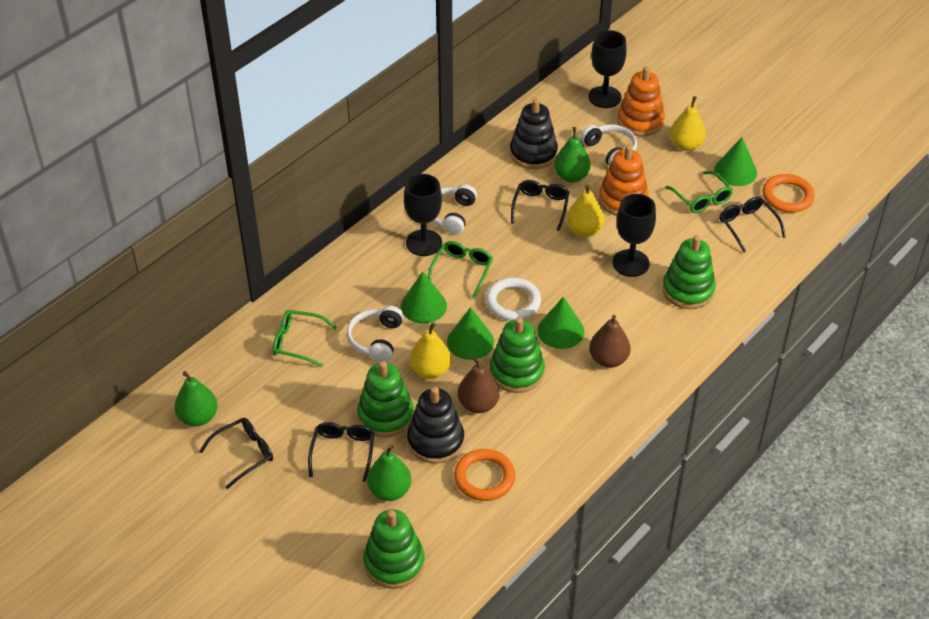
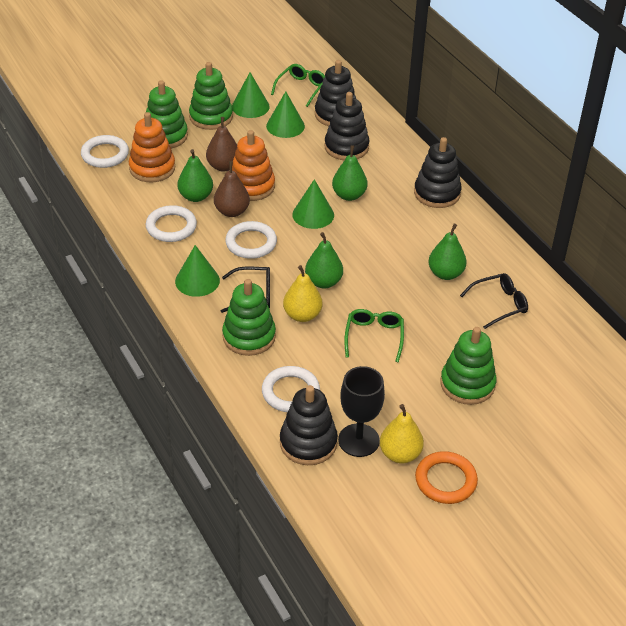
black glasses: 4 -> 2
black goblet: 3 -> 1
black stacking toy: 2 -> 4
green glasses: 3 -> 2
green pear: 3 -> 4
orange ring: 2 -> 1
white headphones: 3 -> 0
white ring: 1 -> 4
yellow pear: 3 -> 2

